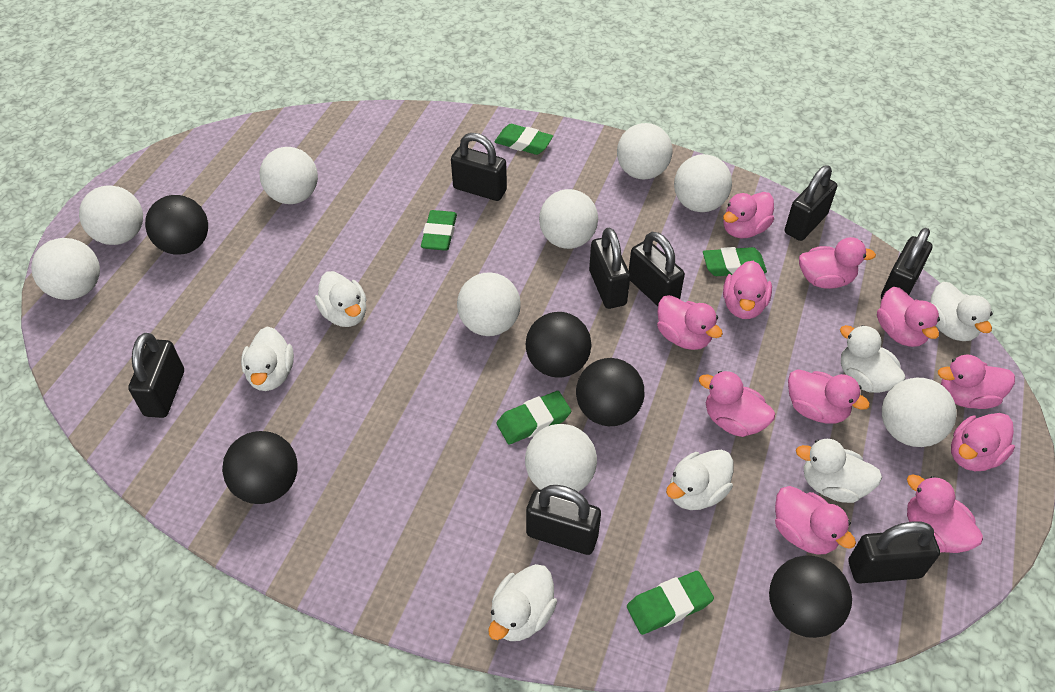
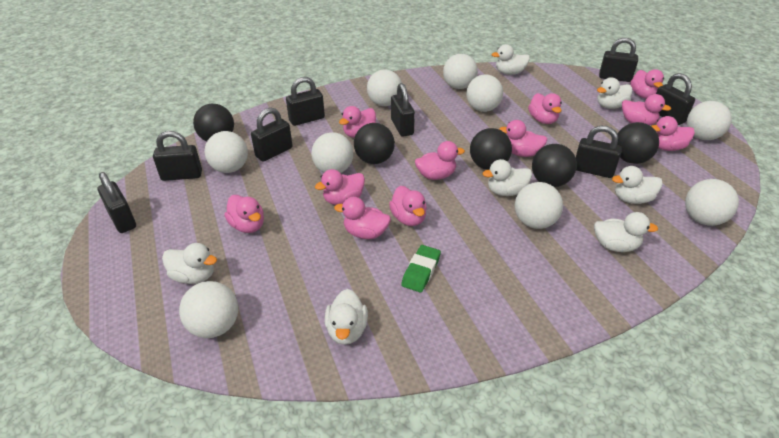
green eraser: 5 -> 1

